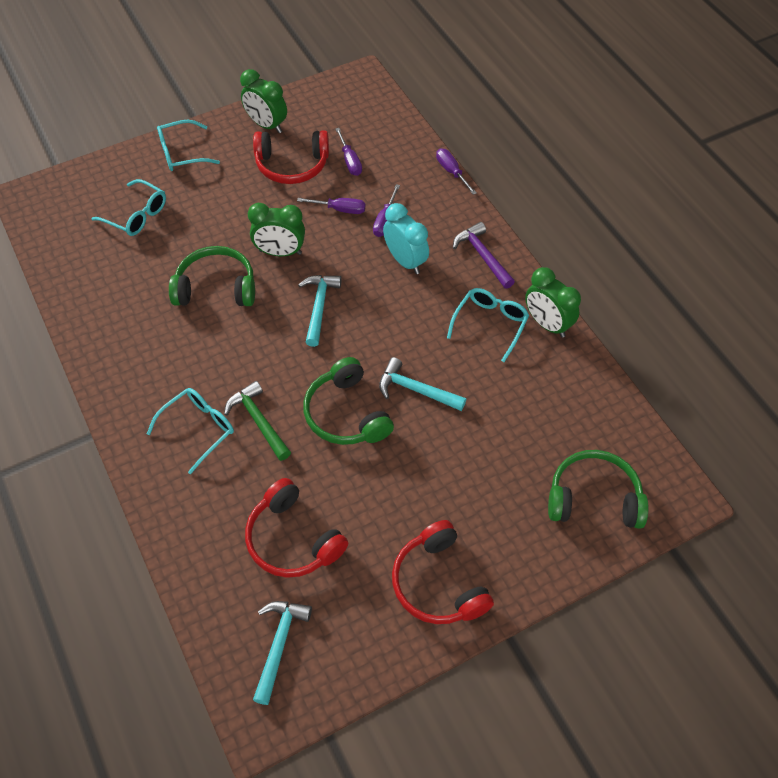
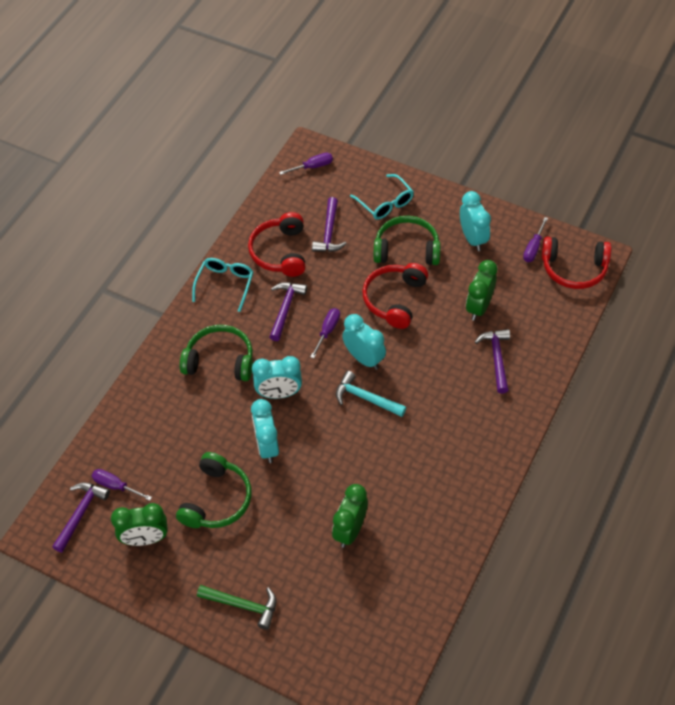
purple hammer: 1 -> 4
turquoise clock: 1 -> 4
turquoise glasses: 4 -> 2
turquoise hammer: 3 -> 1

